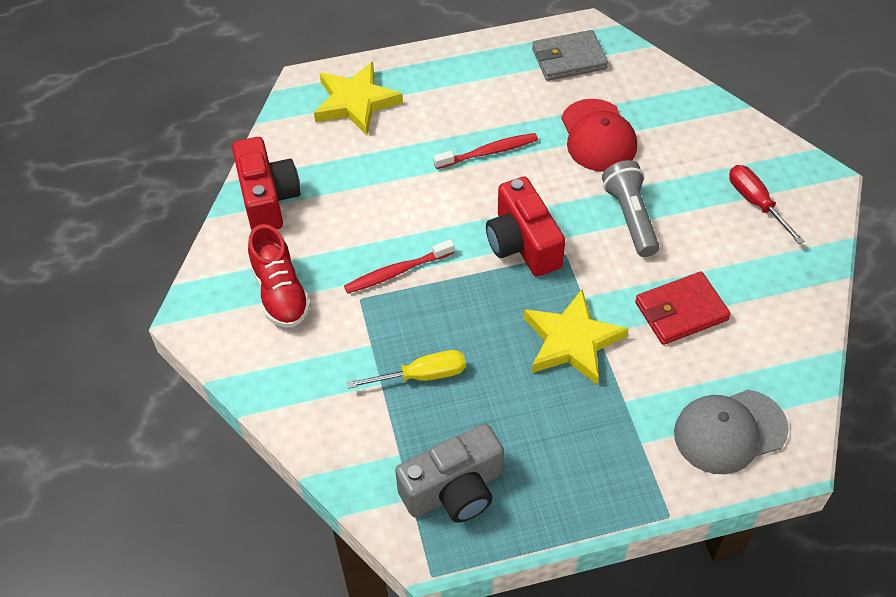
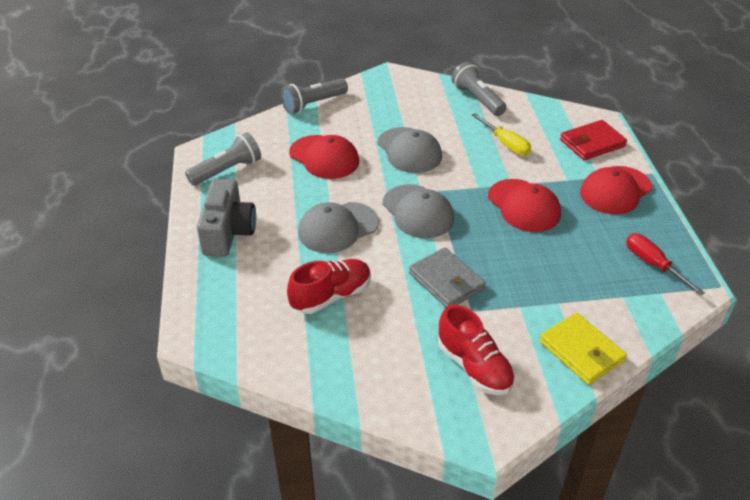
grey cap: 1 -> 3
grey flashlight: 1 -> 3
red camera: 2 -> 0
red cap: 1 -> 3
red shoe: 1 -> 2
red toothbrush: 2 -> 0
yellow star: 2 -> 0
yellow wallet: 0 -> 1

